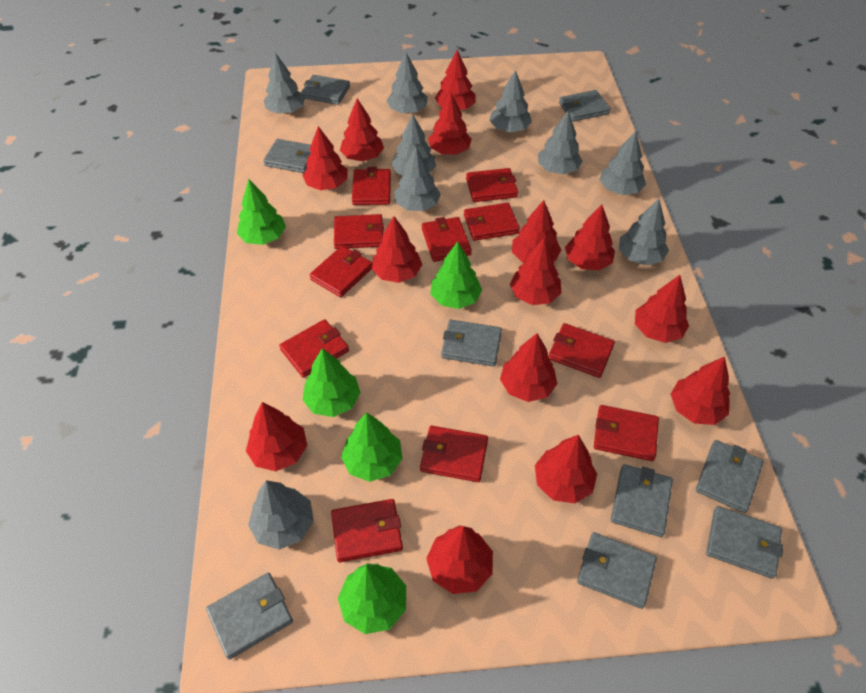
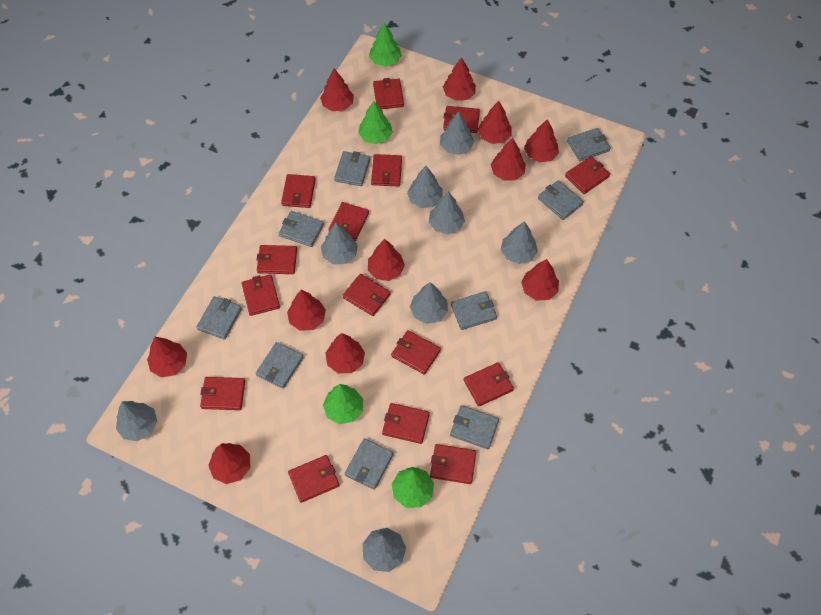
green tree: 5 -> 4
grey tree: 9 -> 8
red tree: 14 -> 11
red wallet: 11 -> 15

